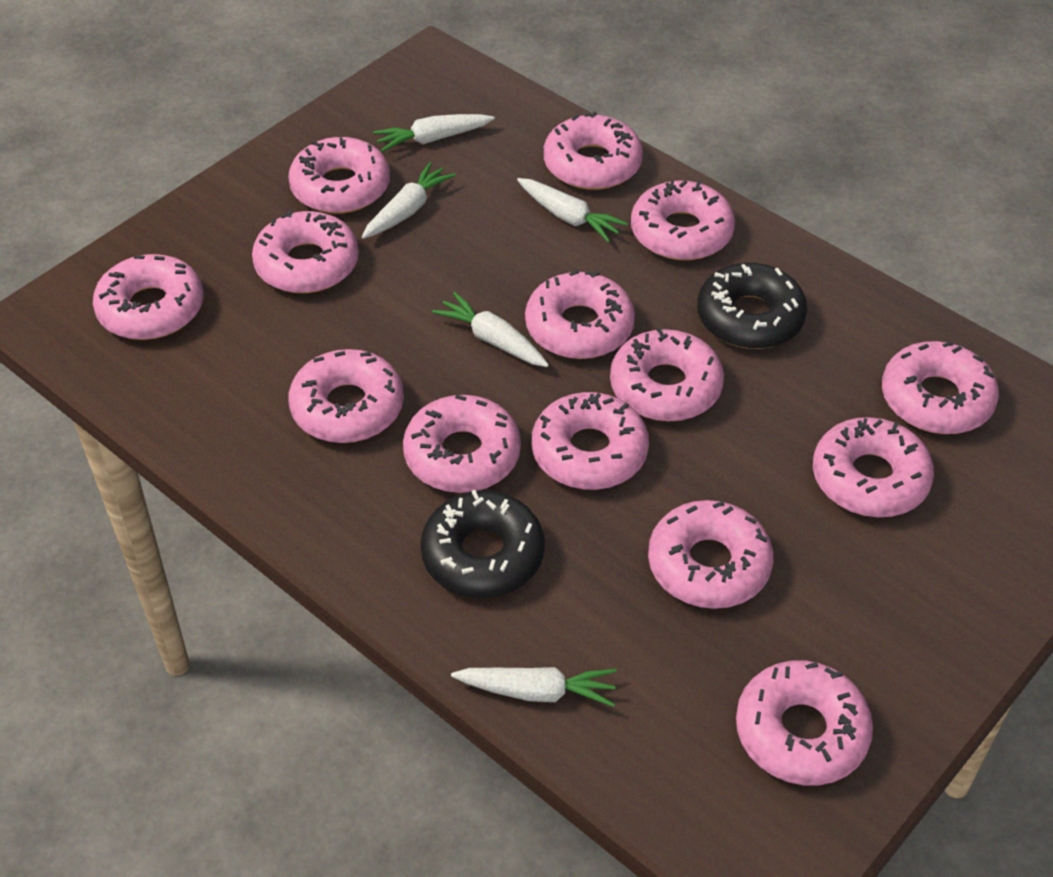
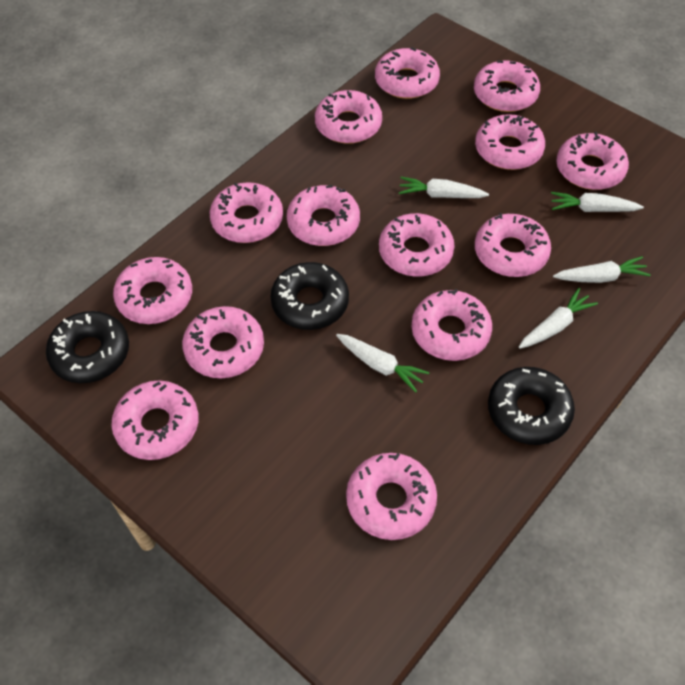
black donut: 2 -> 3

